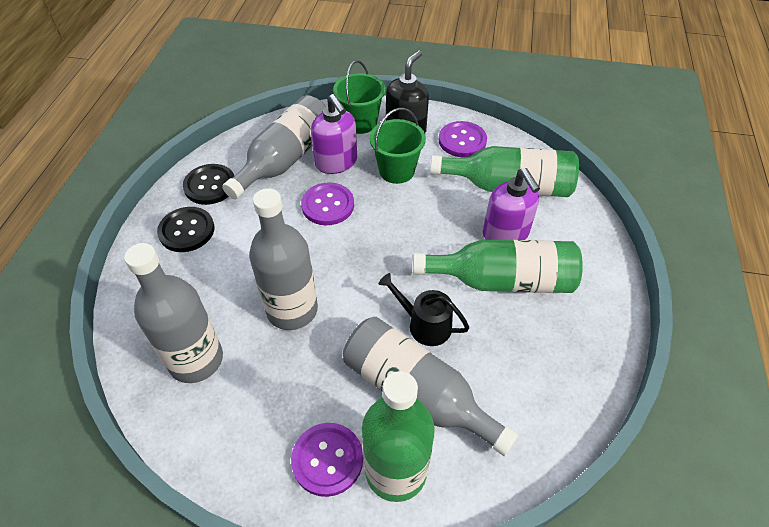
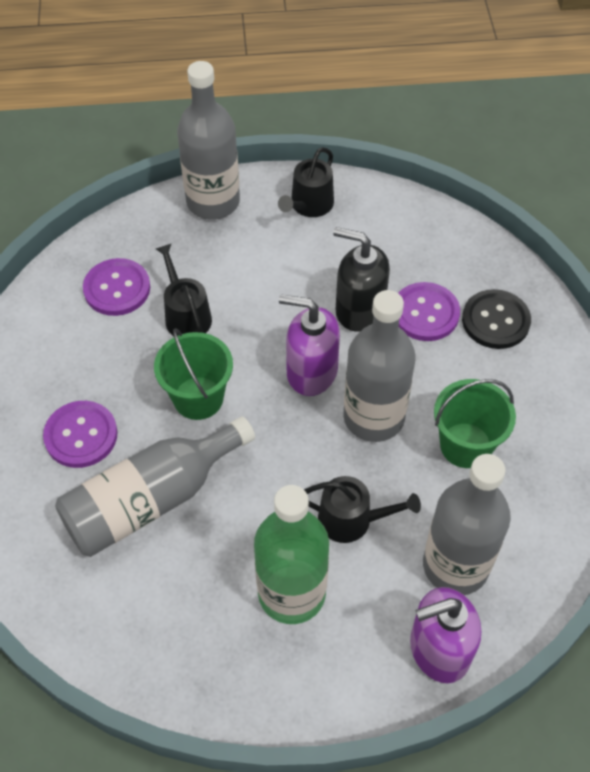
black button: 2 -> 1
black watering can: 1 -> 3
green bottle: 3 -> 1

